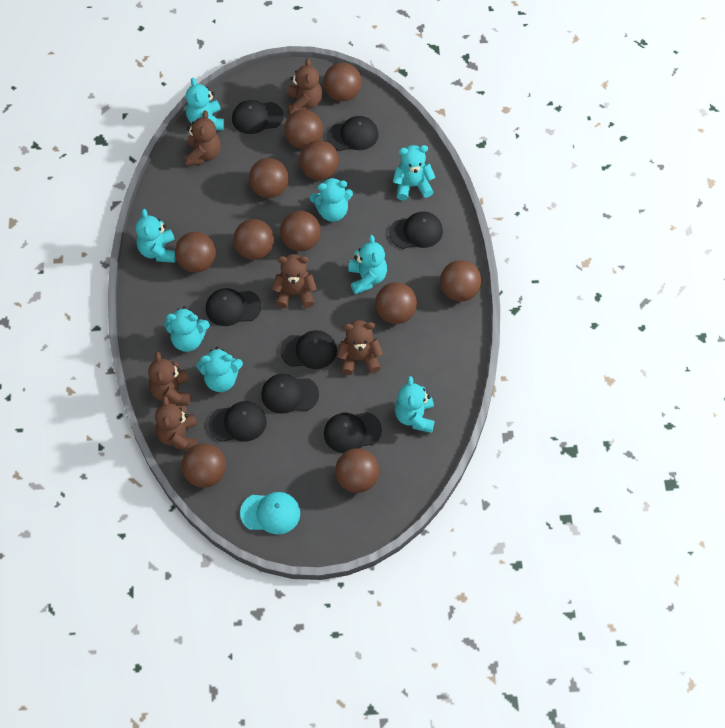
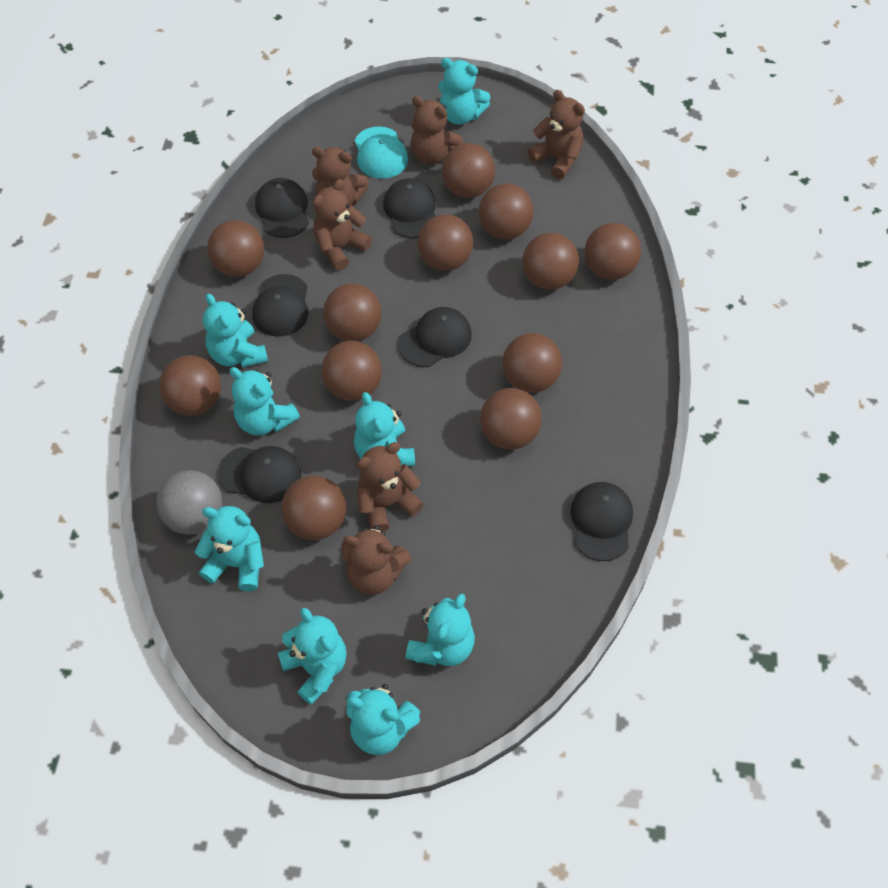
black cap: 8 -> 6
brown ball: 11 -> 12
grey ball: 0 -> 1

